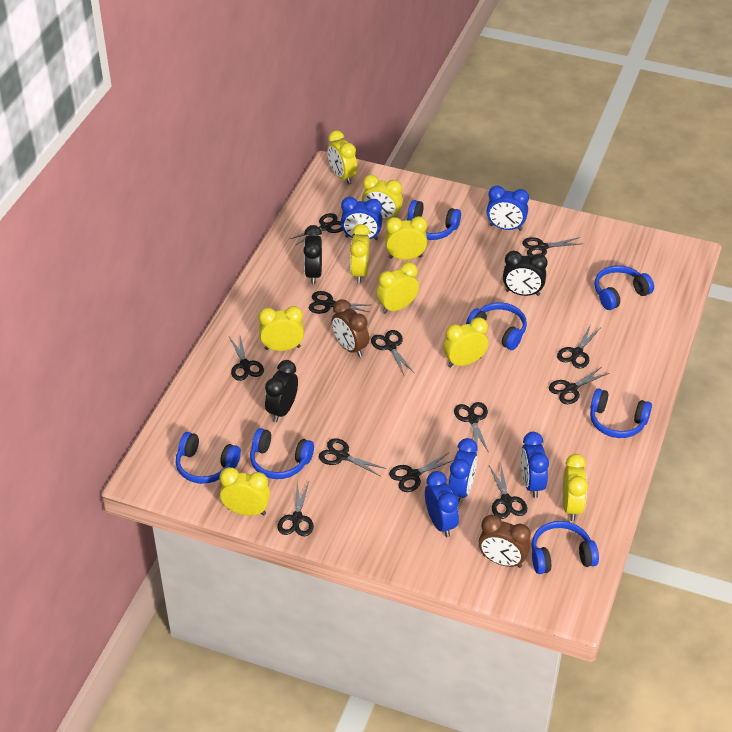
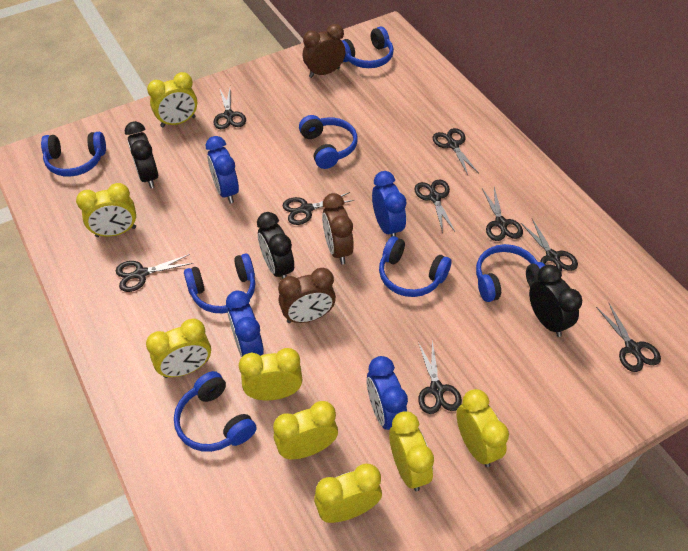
black scissors: 12 -> 9
blue clock: 5 -> 4
brown clock: 2 -> 3
yellow clock: 9 -> 8

